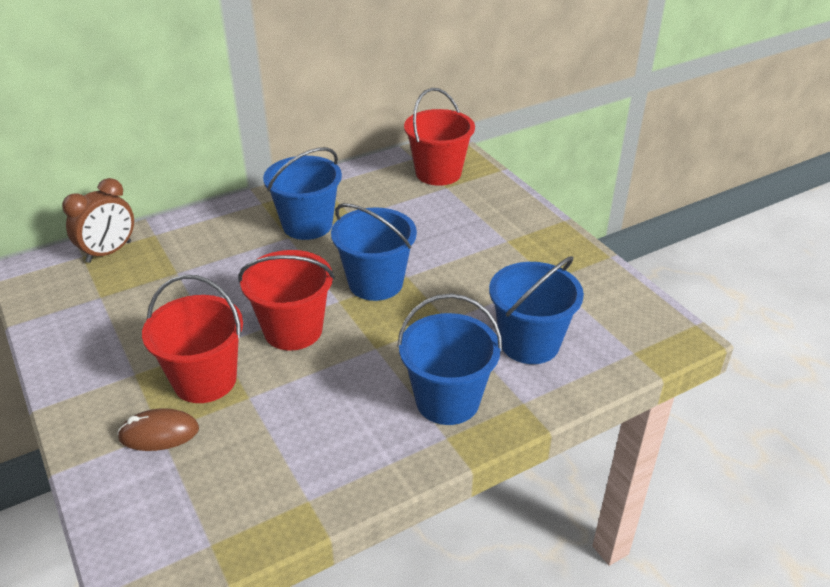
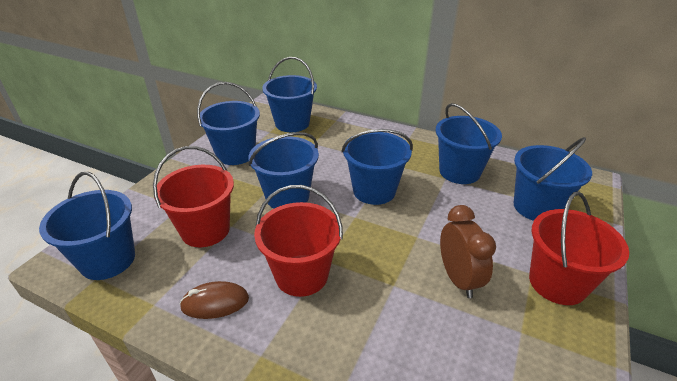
blue bucket: 4 -> 7

